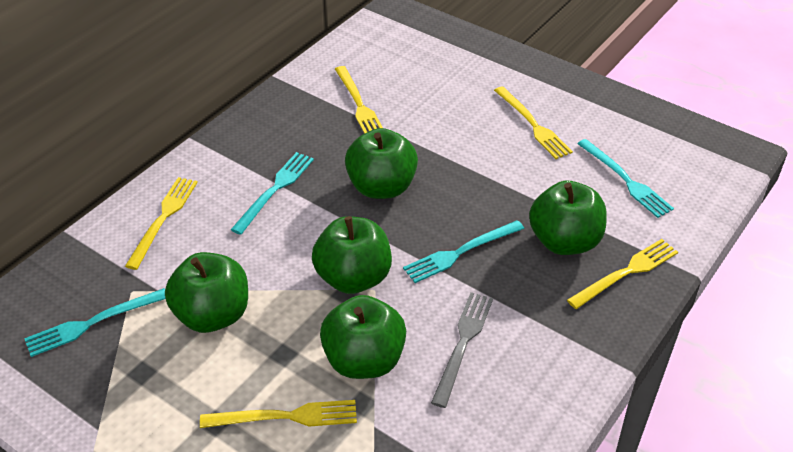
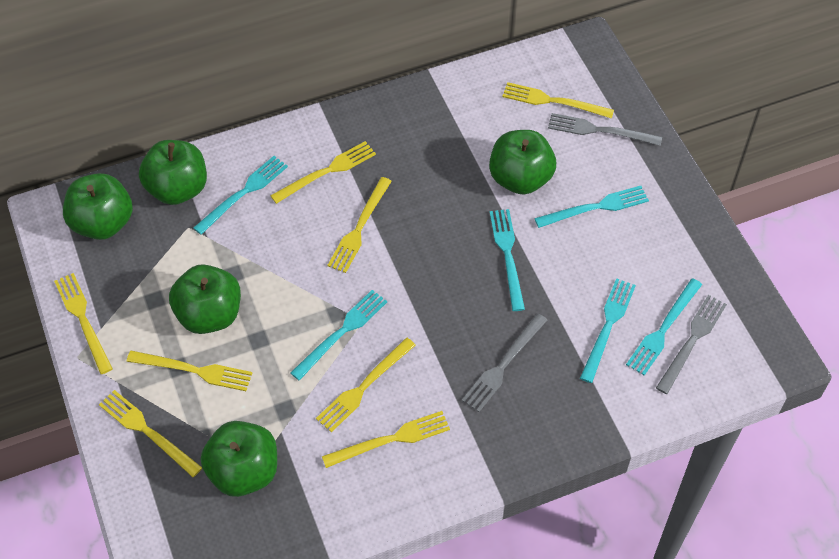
grey fork: 1 -> 3
turquoise fork: 4 -> 6
yellow fork: 5 -> 8

